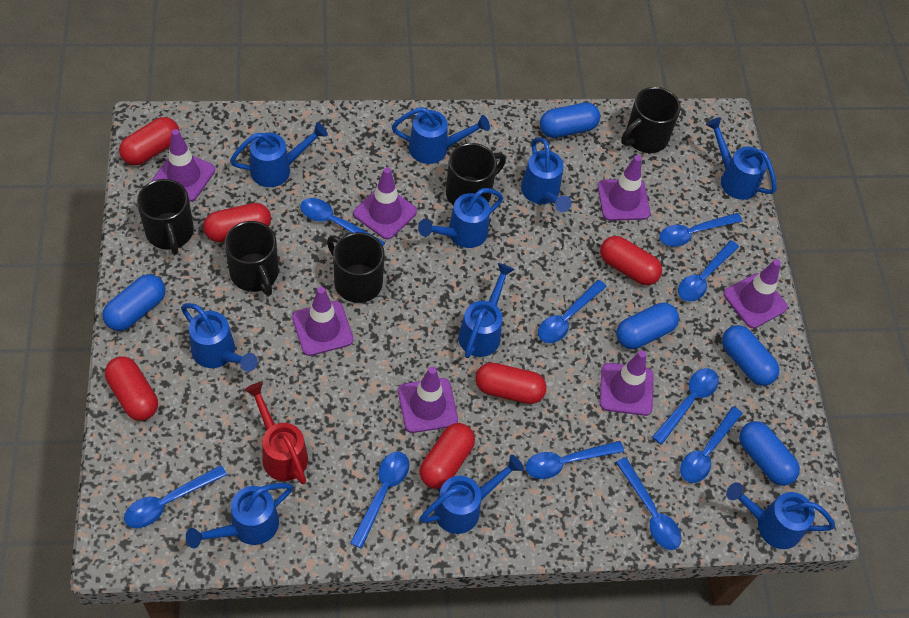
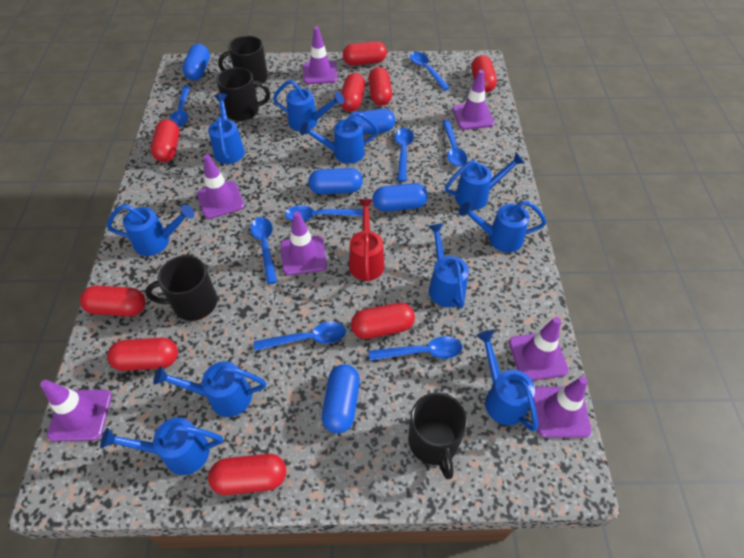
black mug: 5 -> 4
blue spoon: 10 -> 8
red capsule: 6 -> 9

